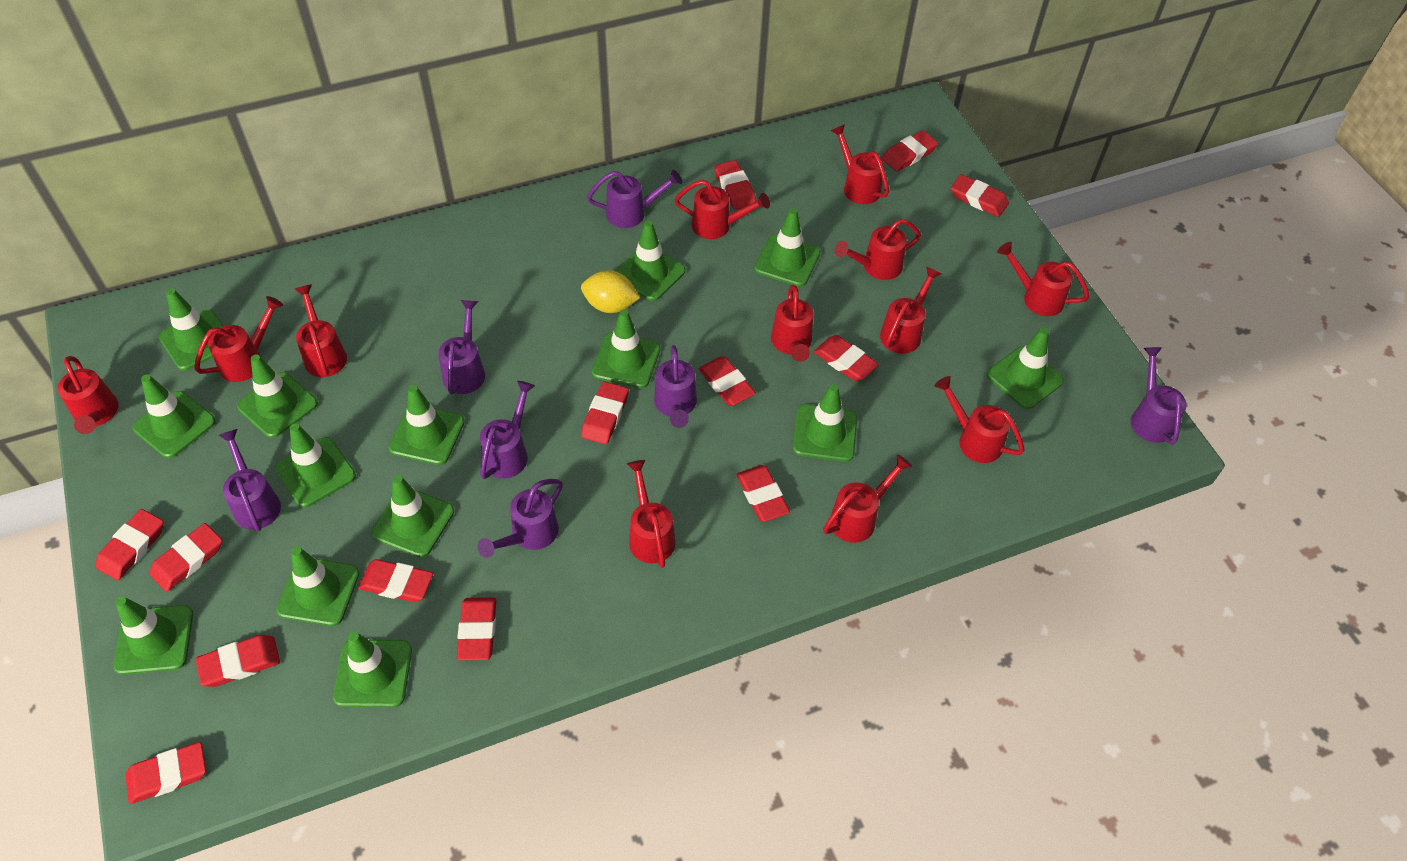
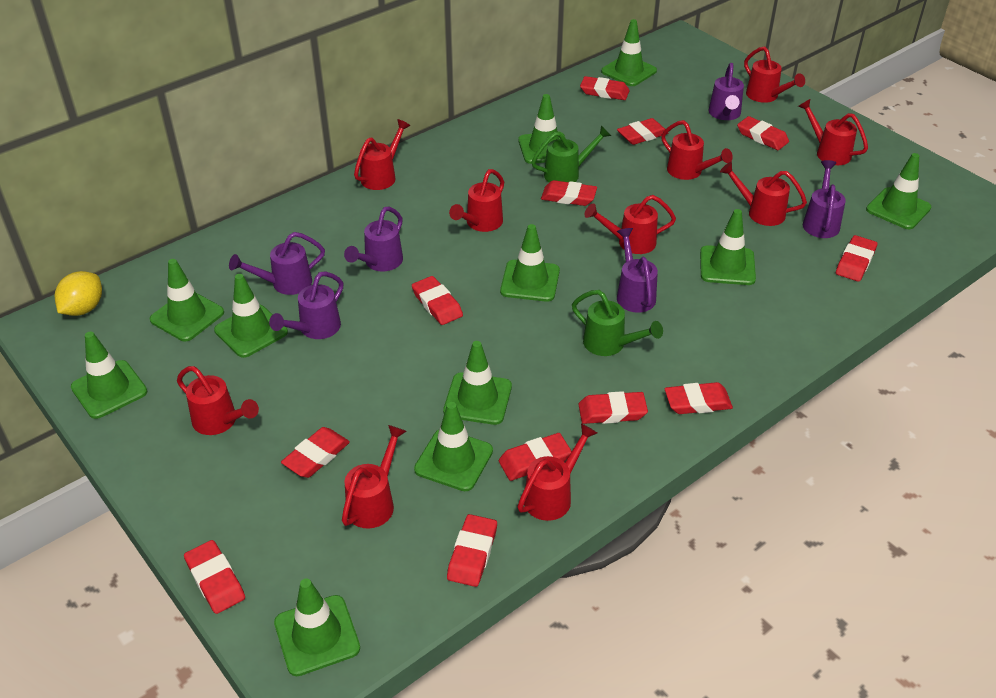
green traffic cone: 14 -> 11
green watering can: 0 -> 2
purple watering can: 7 -> 6
red eraser: 13 -> 12
red watering can: 12 -> 10

